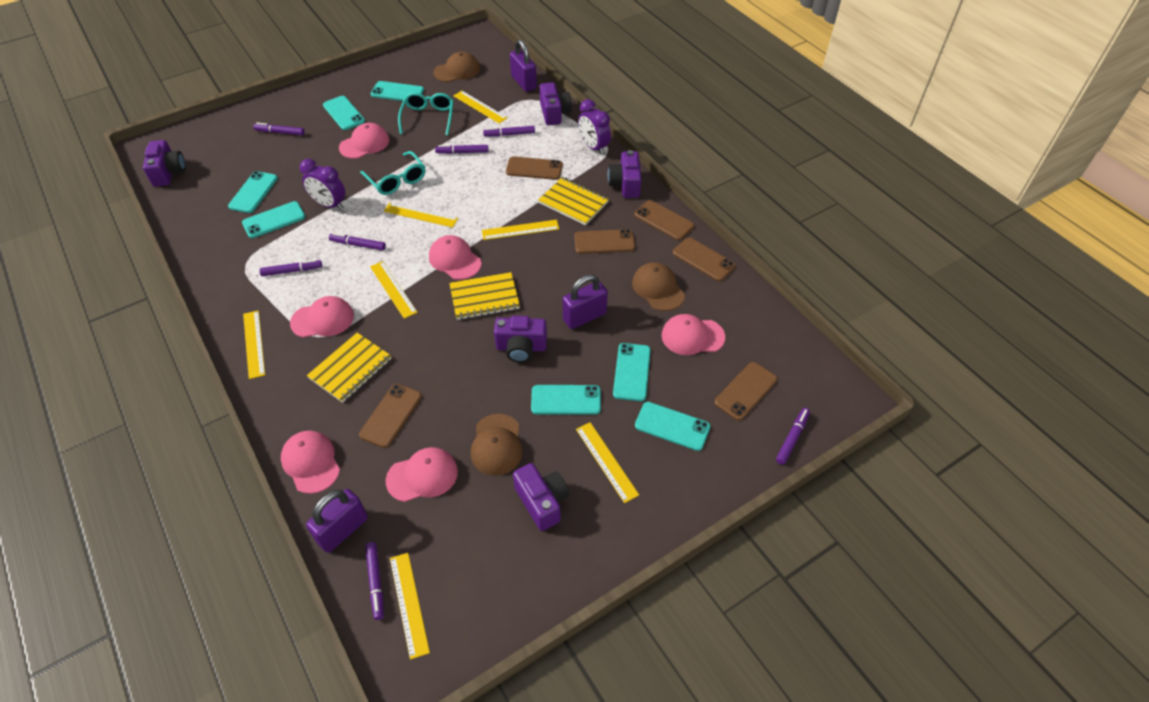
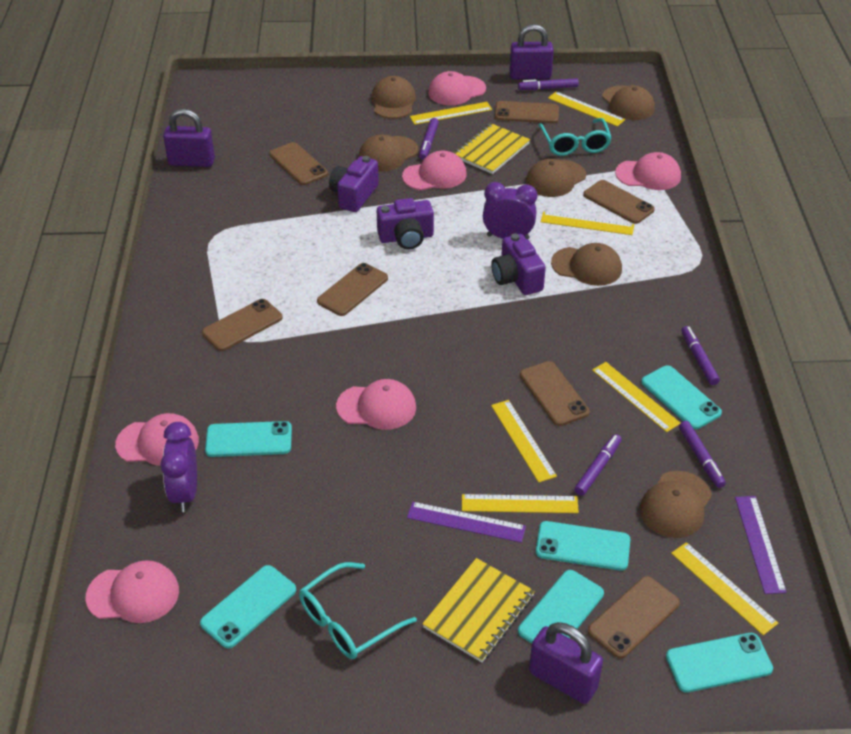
brown cap: 3 -> 6
brown phone: 6 -> 7
purple camera: 5 -> 3
purple marker: 7 -> 5
purple ruler: 0 -> 2
turquoise phone: 7 -> 6
yellow notebook: 3 -> 2

